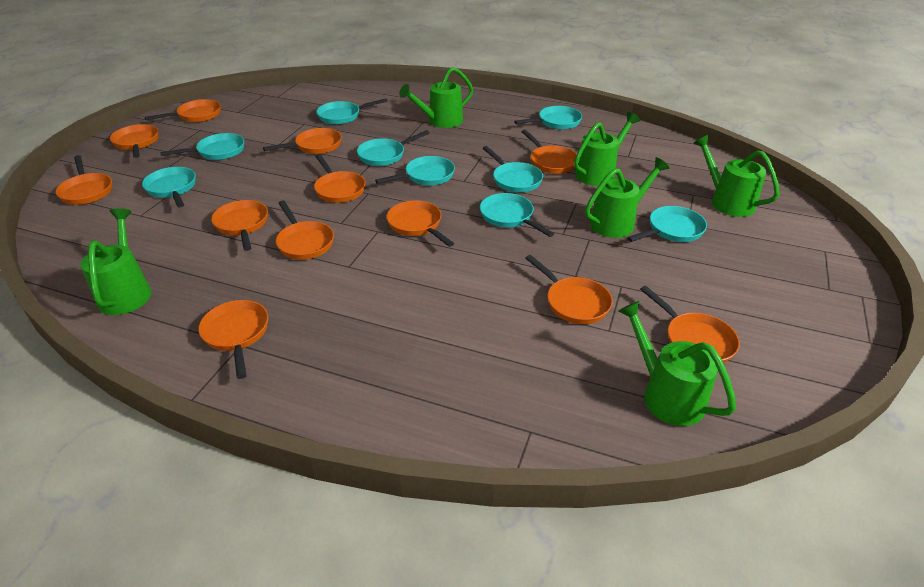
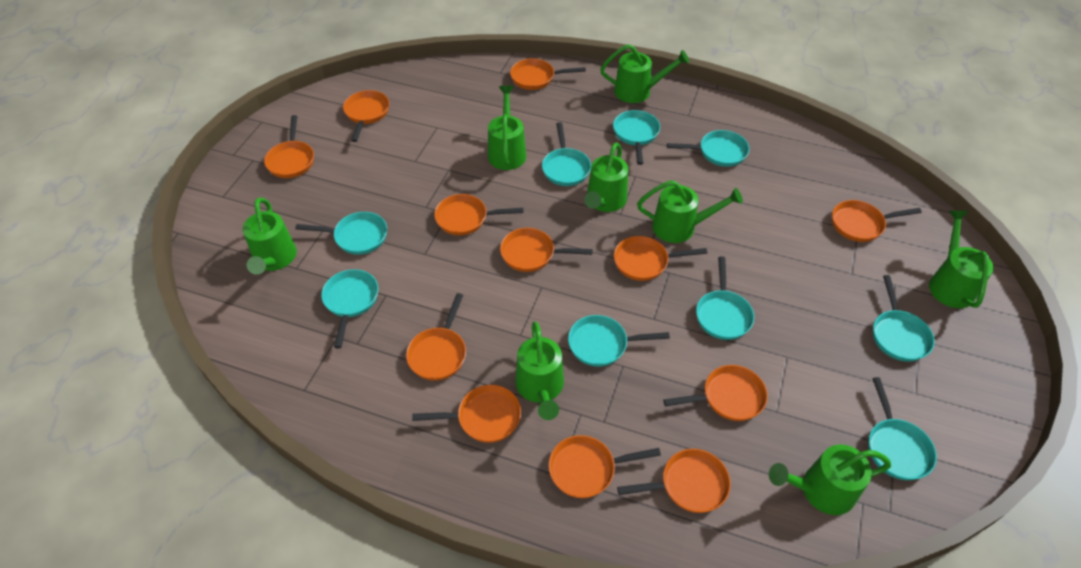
green watering can: 6 -> 8

